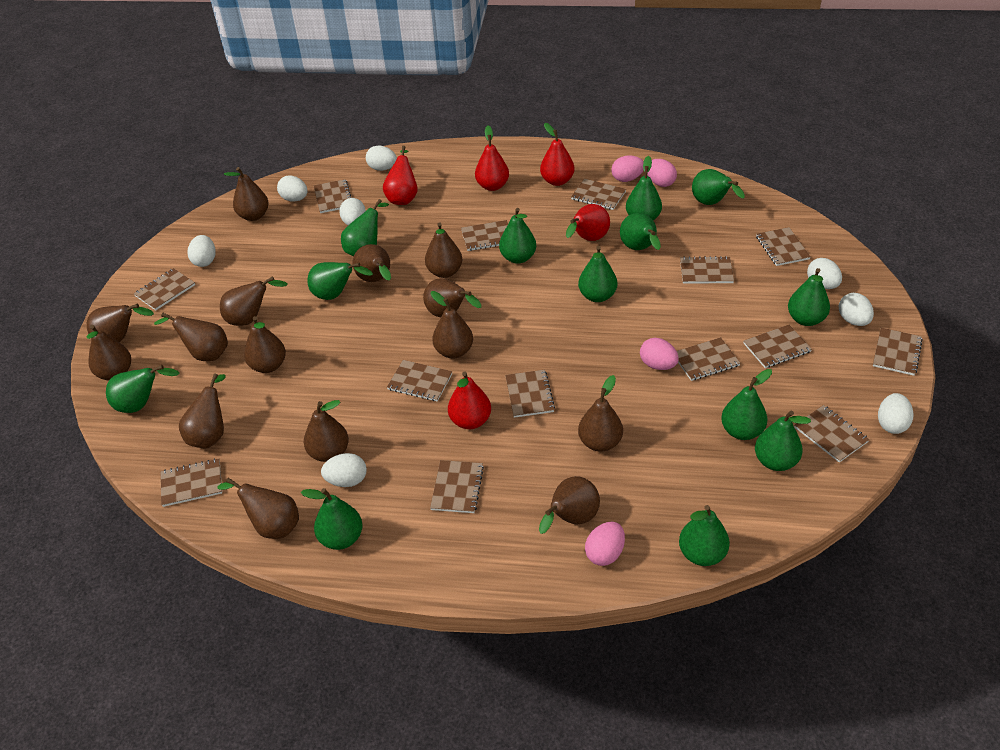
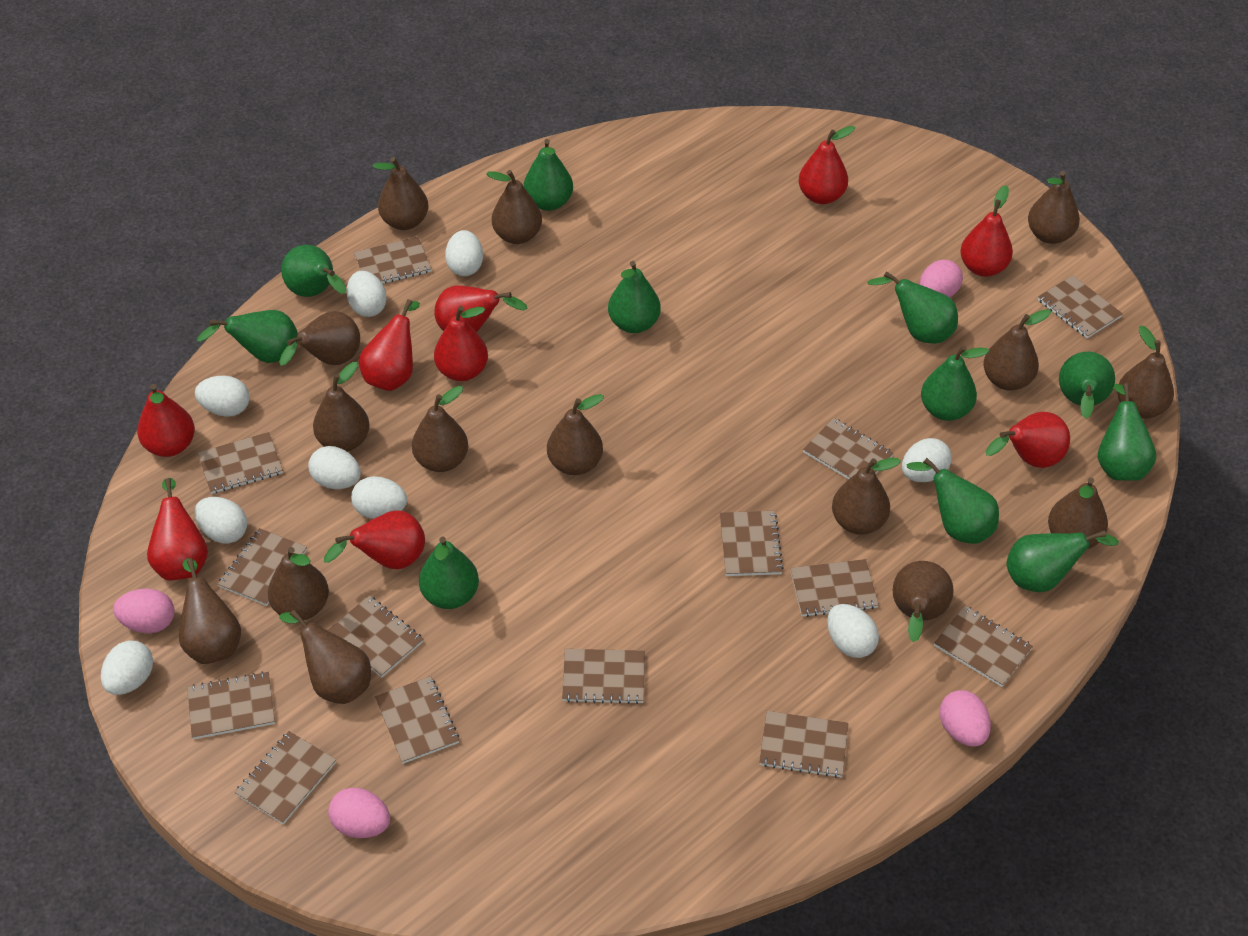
green pear: 13 -> 11
red pear: 5 -> 9
white egg: 8 -> 9

